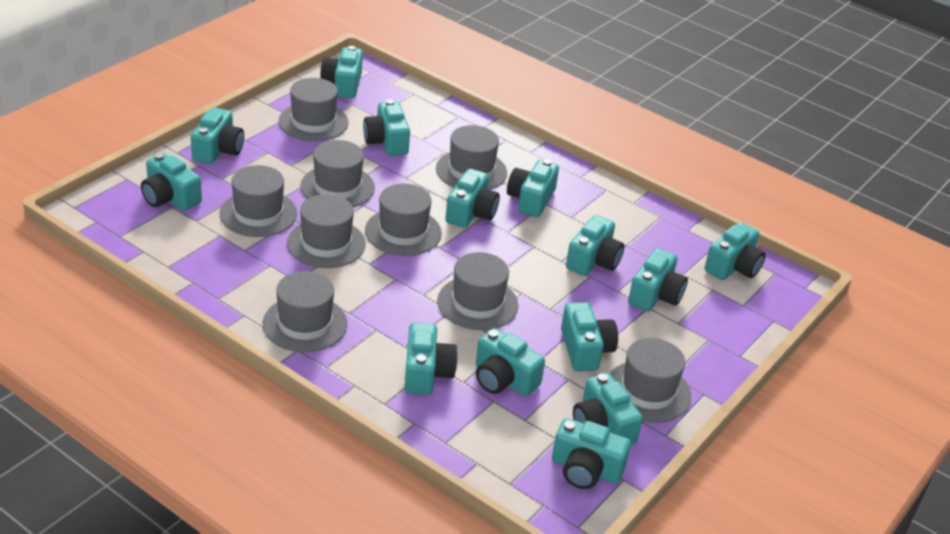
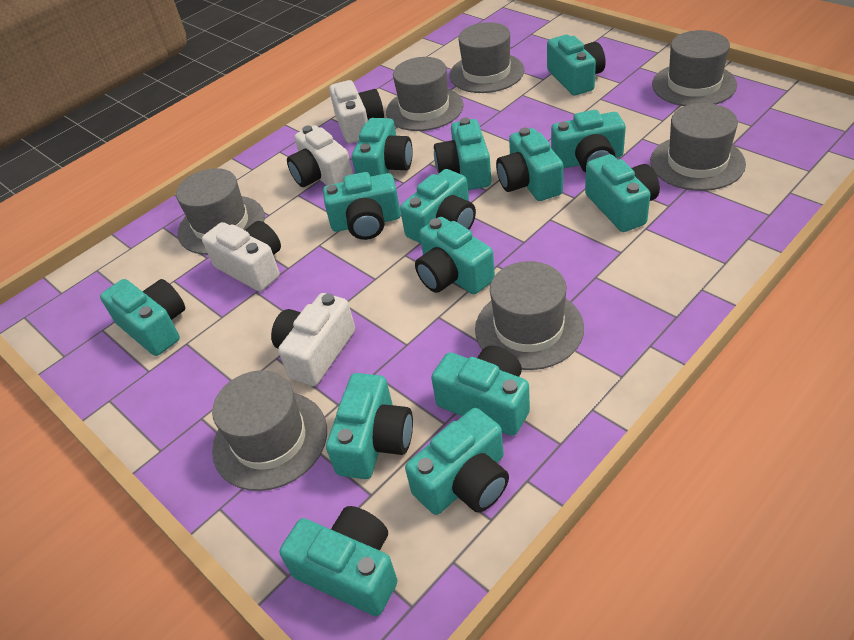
grey hat: 9 -> 7
white camera: 0 -> 4

